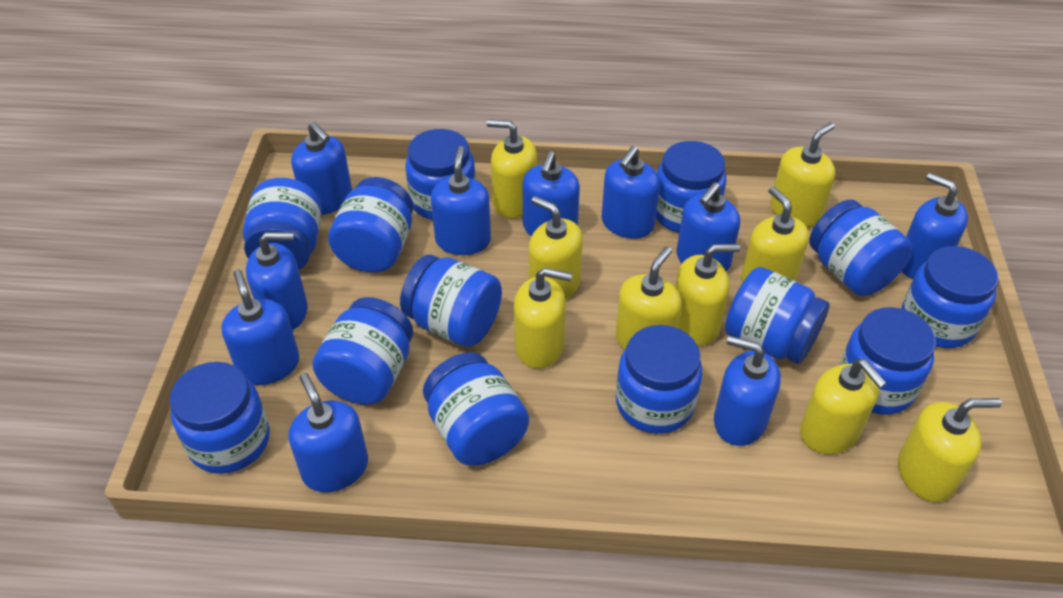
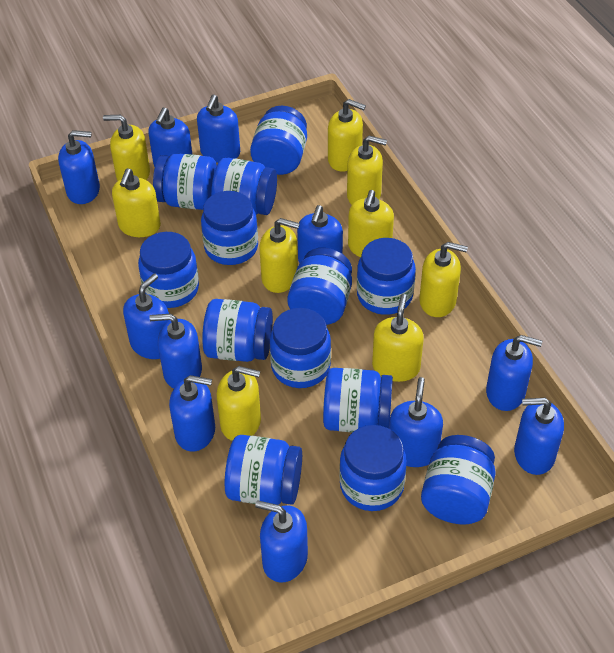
blue soap dispenser: 10 -> 11

